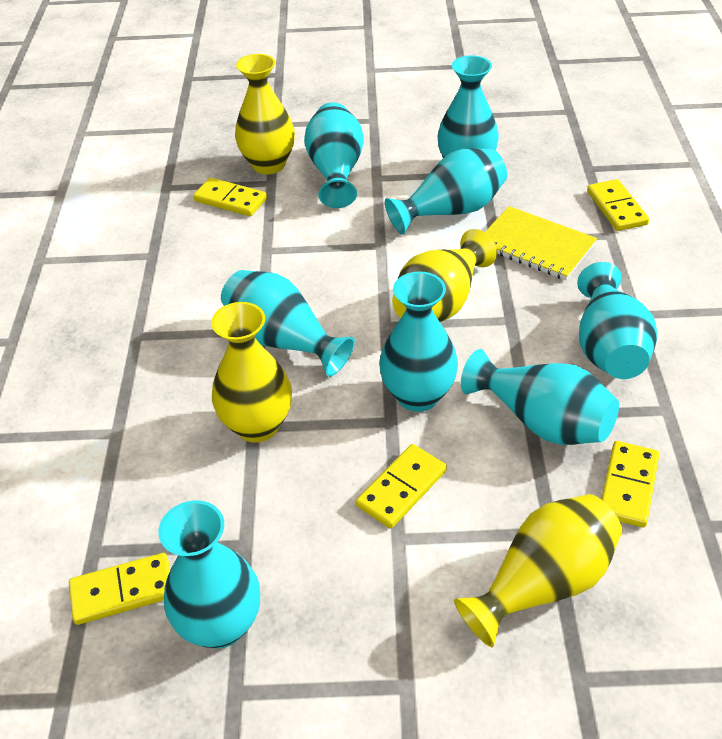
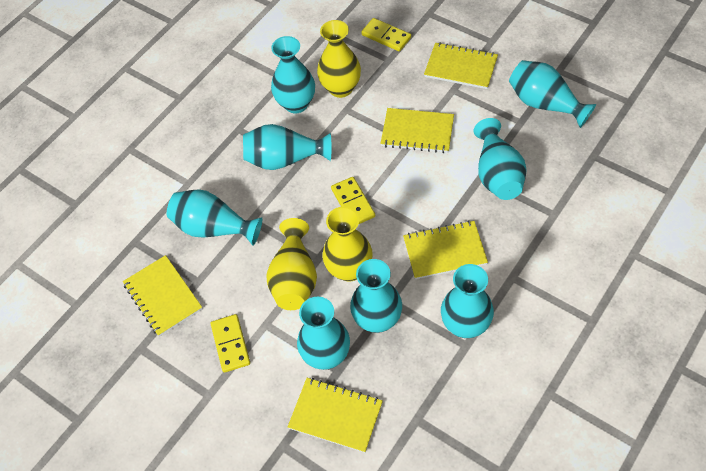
yellow domino: 5 -> 3
yellow notebook: 1 -> 5
yellow vase: 4 -> 3

